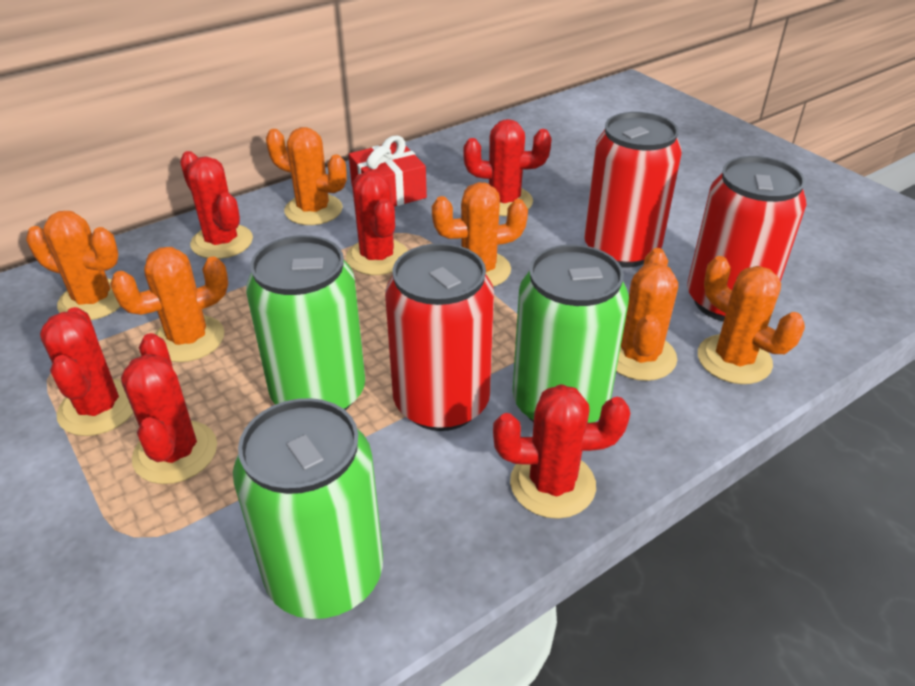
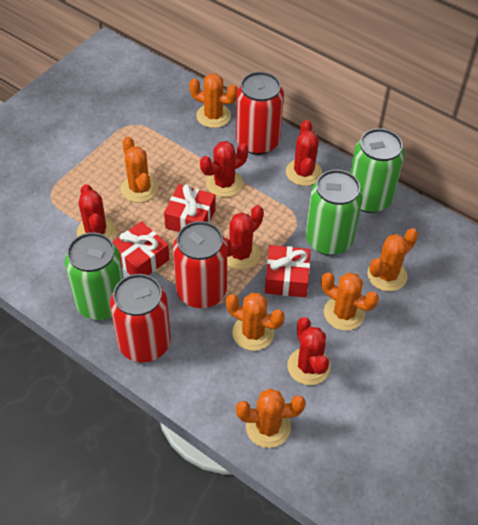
red cactus: 6 -> 5
red gift: 1 -> 3

